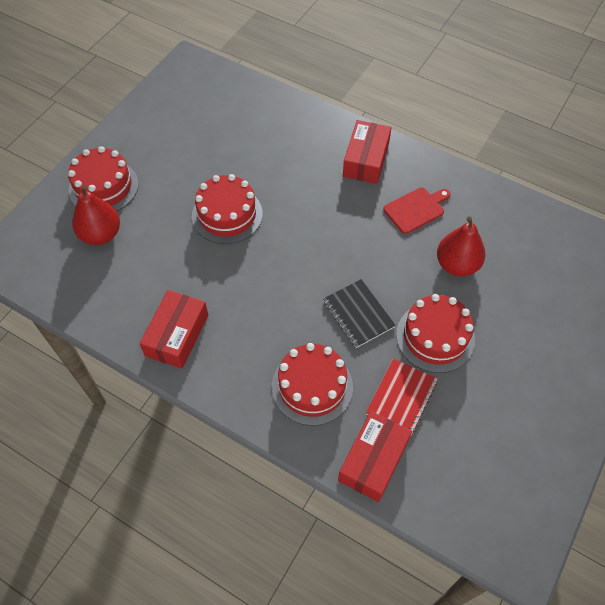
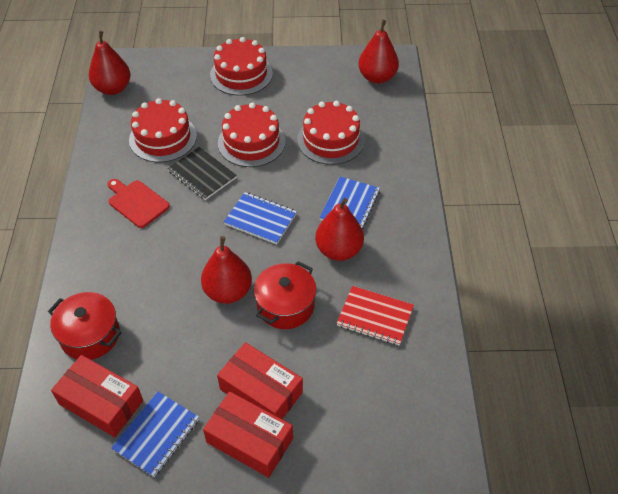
blue notebook: 0 -> 3
red pear: 2 -> 4
red pot: 0 -> 2

